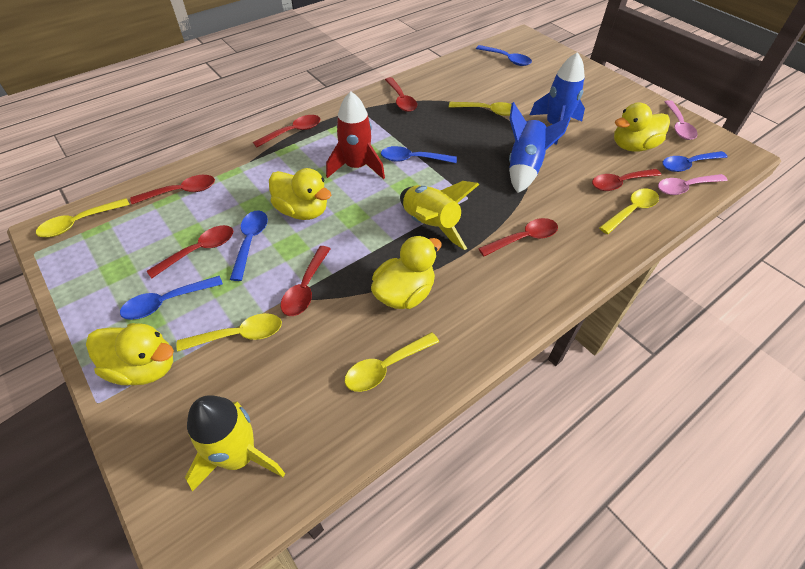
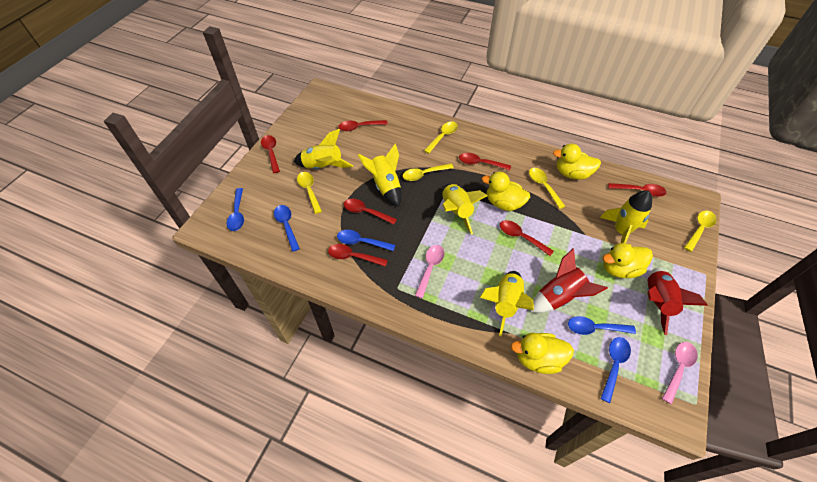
blue rocket: 2 -> 0
red rocket: 1 -> 2
yellow rocket: 2 -> 5

